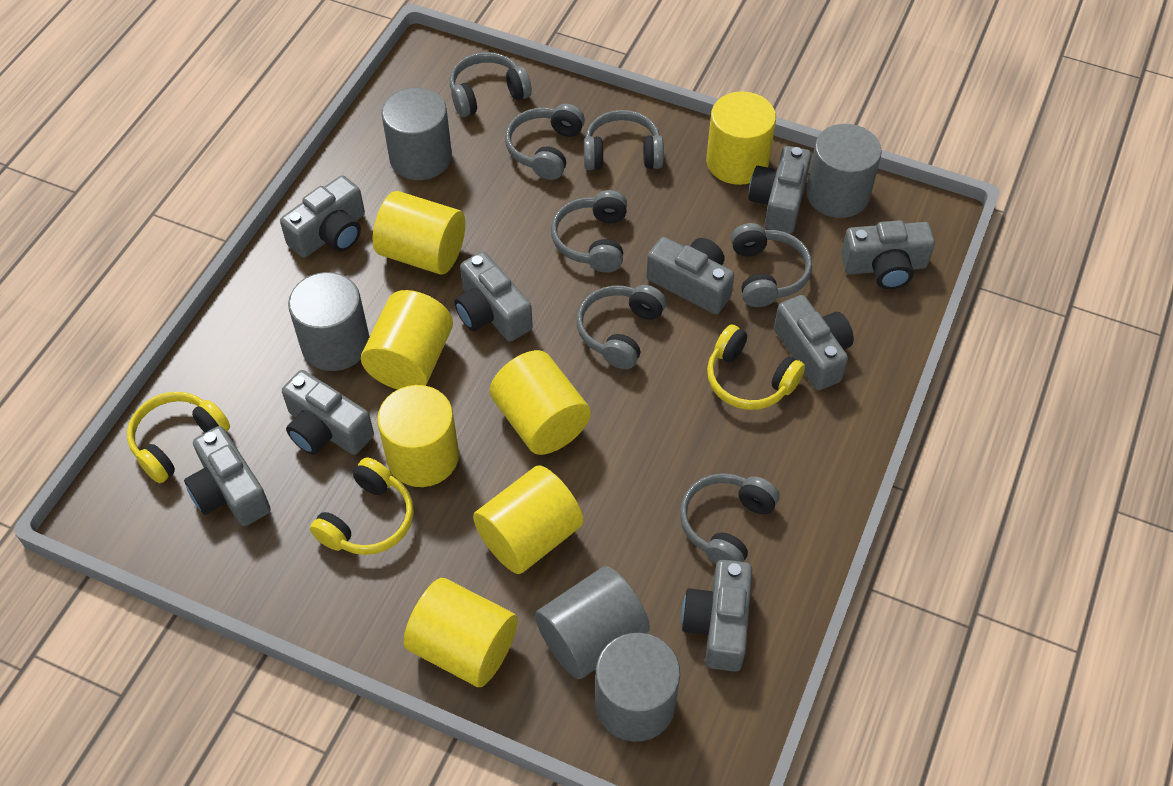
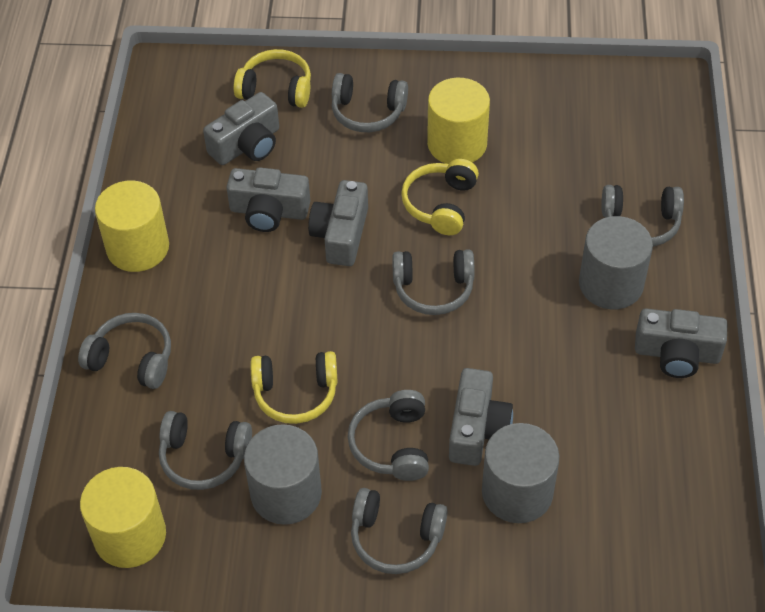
grey camera: 9 -> 5
grey cylinder: 5 -> 3
yellow cylinder: 7 -> 3

